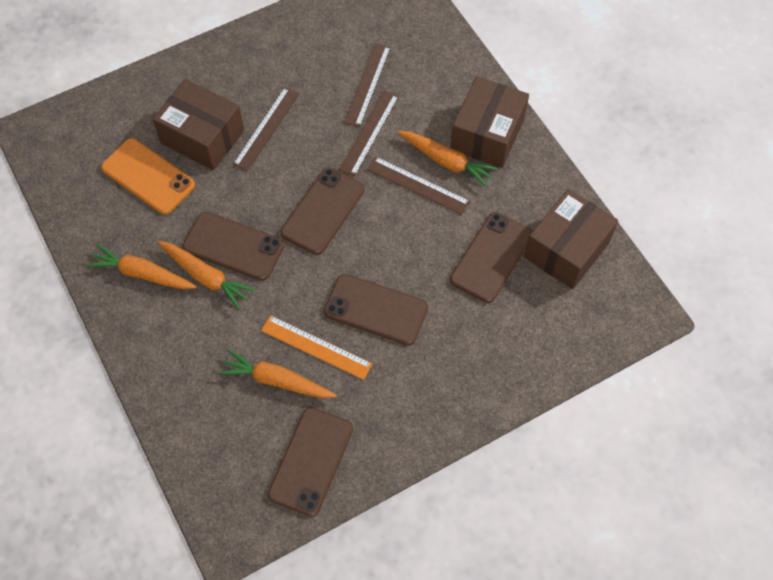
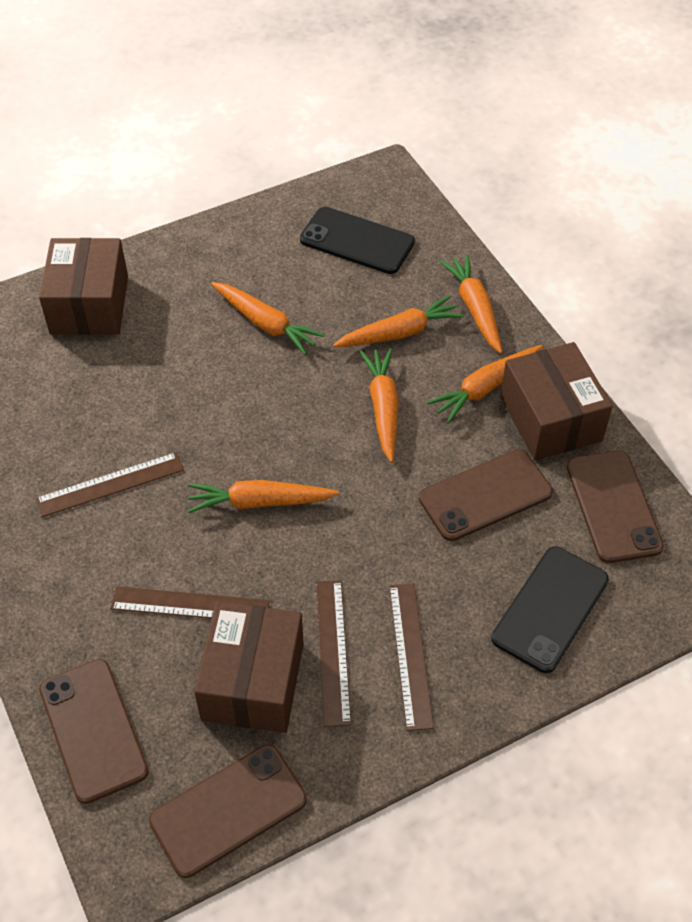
black phone: 0 -> 2
brown phone: 5 -> 4
orange carrot: 4 -> 6
orange phone: 1 -> 0
orange ruler: 1 -> 0

